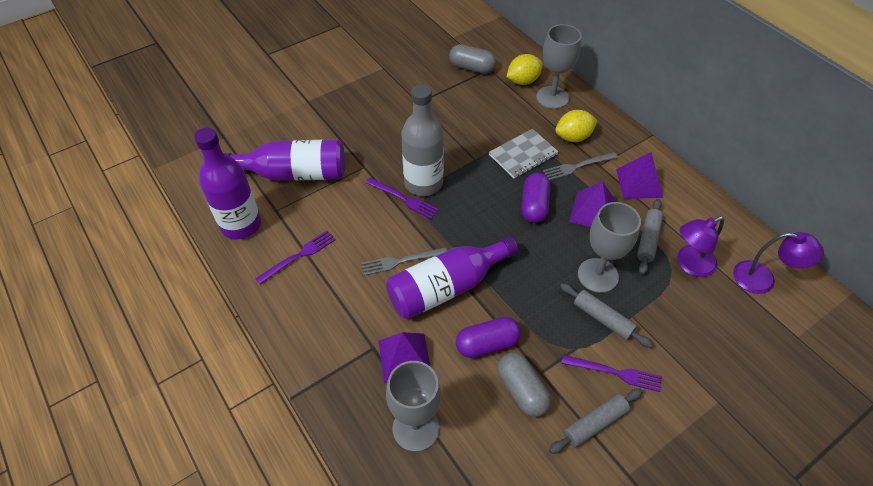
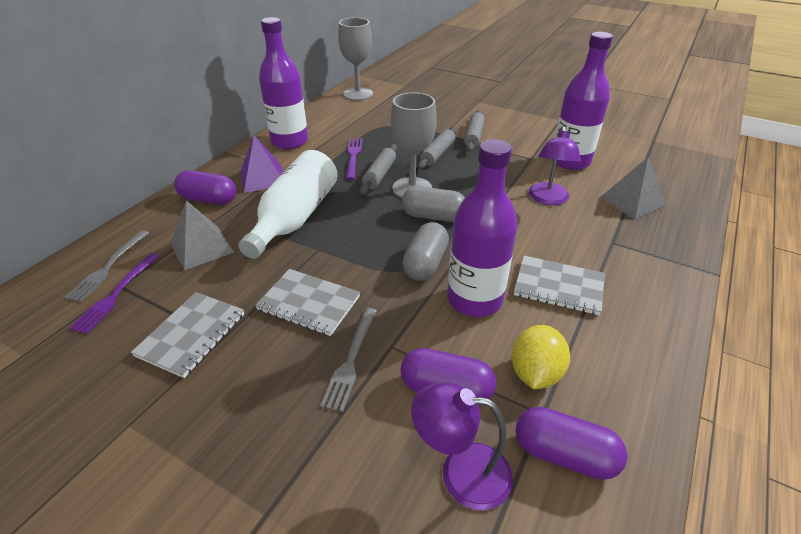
grey bottle: 1 -> 0
grey goblet: 3 -> 2
grey notebook: 1 -> 3
grey pyramid: 0 -> 2
purple capsule: 2 -> 3
purple fork: 3 -> 2
purple pyramid: 3 -> 1
white bottle: 0 -> 1
yellow lemon: 2 -> 1

